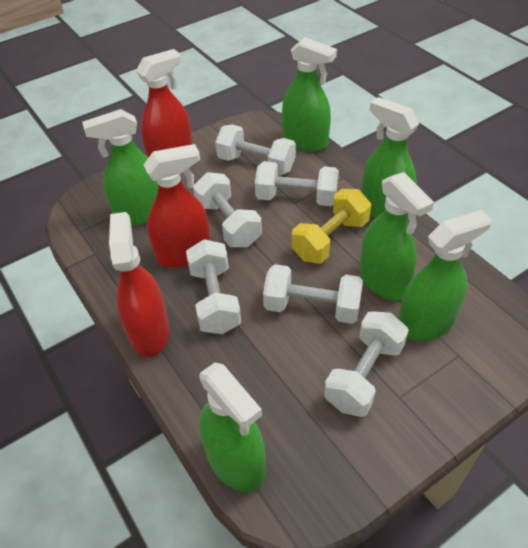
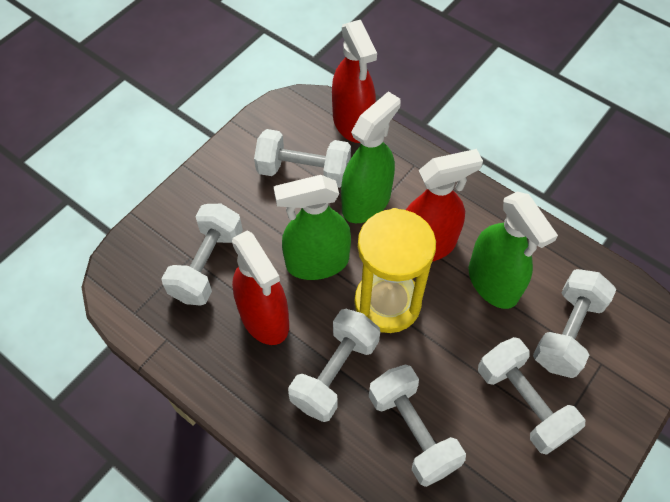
green spray bottle: 6 -> 3
yellow dumbbell: 1 -> 0
yellow hourglass: 0 -> 1

